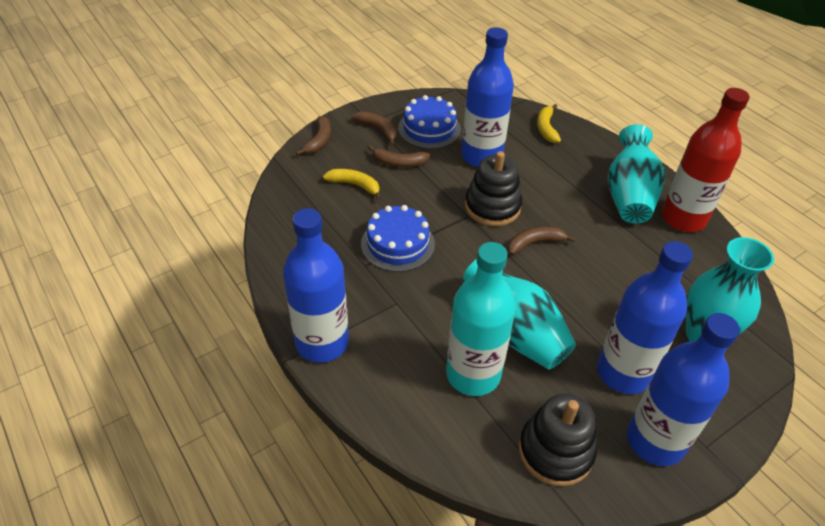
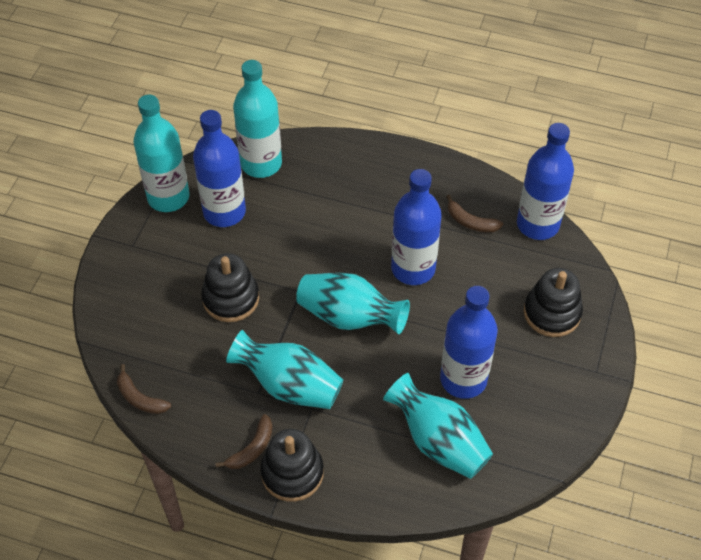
black stacking toy: 2 -> 3
blue cake: 2 -> 0
brown banana: 4 -> 3
red bottle: 1 -> 0
turquoise bottle: 1 -> 2
yellow banana: 2 -> 0

